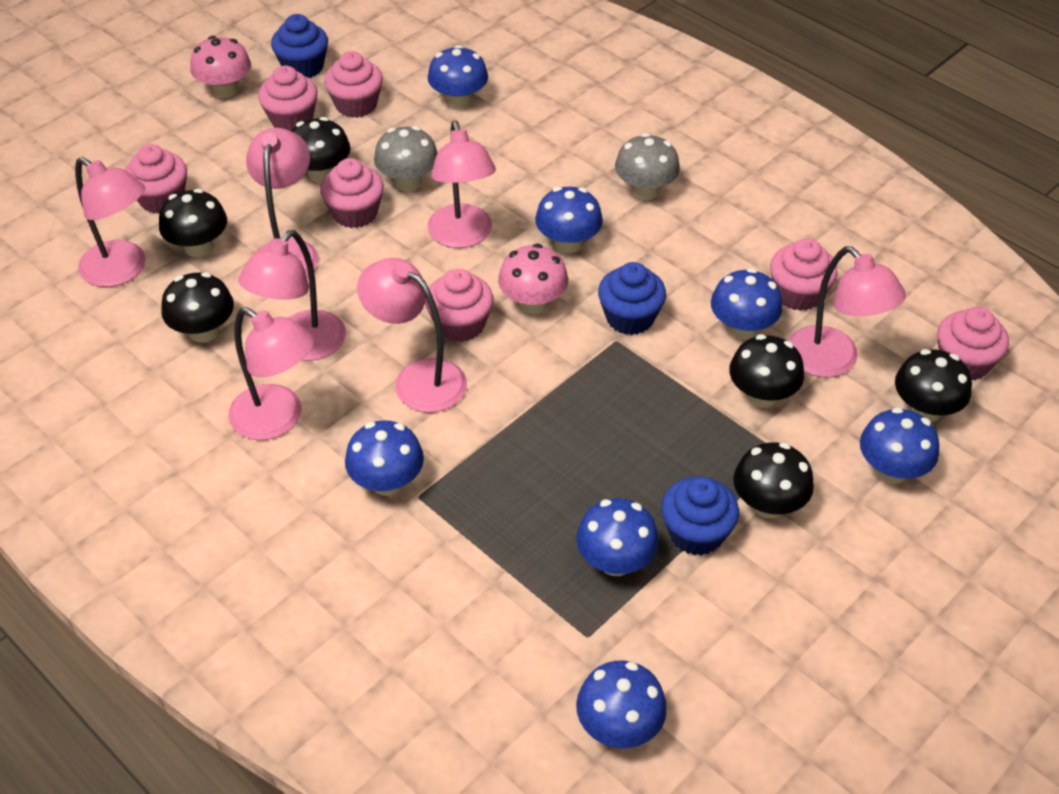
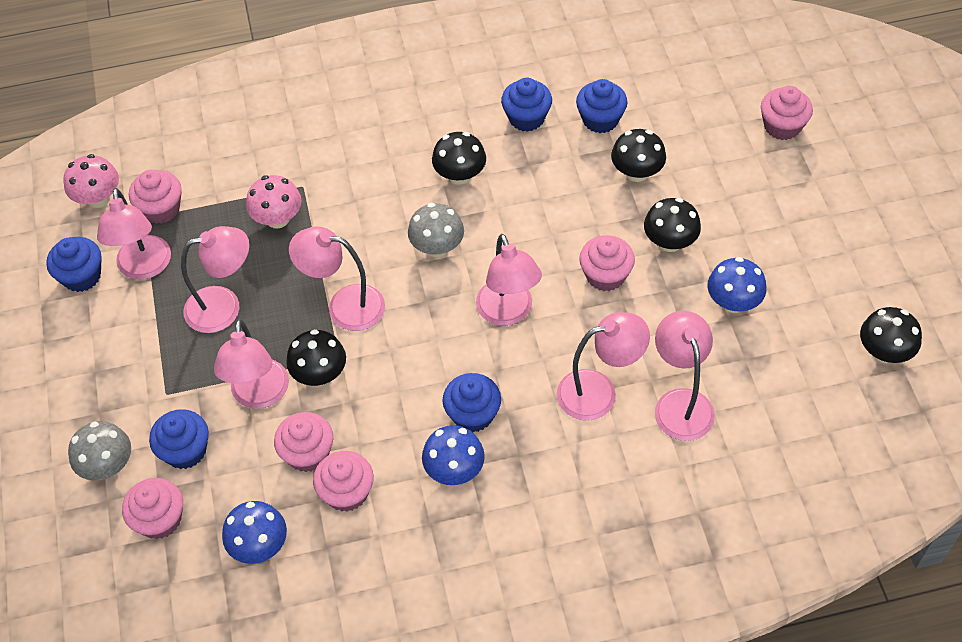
black mushroom: 6 -> 5
blue cupcake: 3 -> 5
blue mushroom: 7 -> 3
pink cupcake: 7 -> 6

